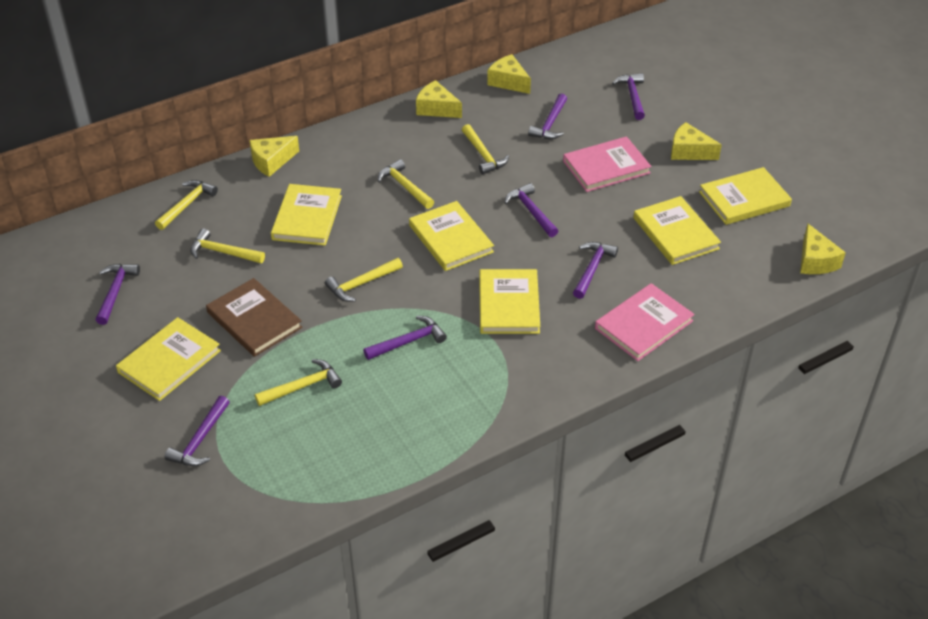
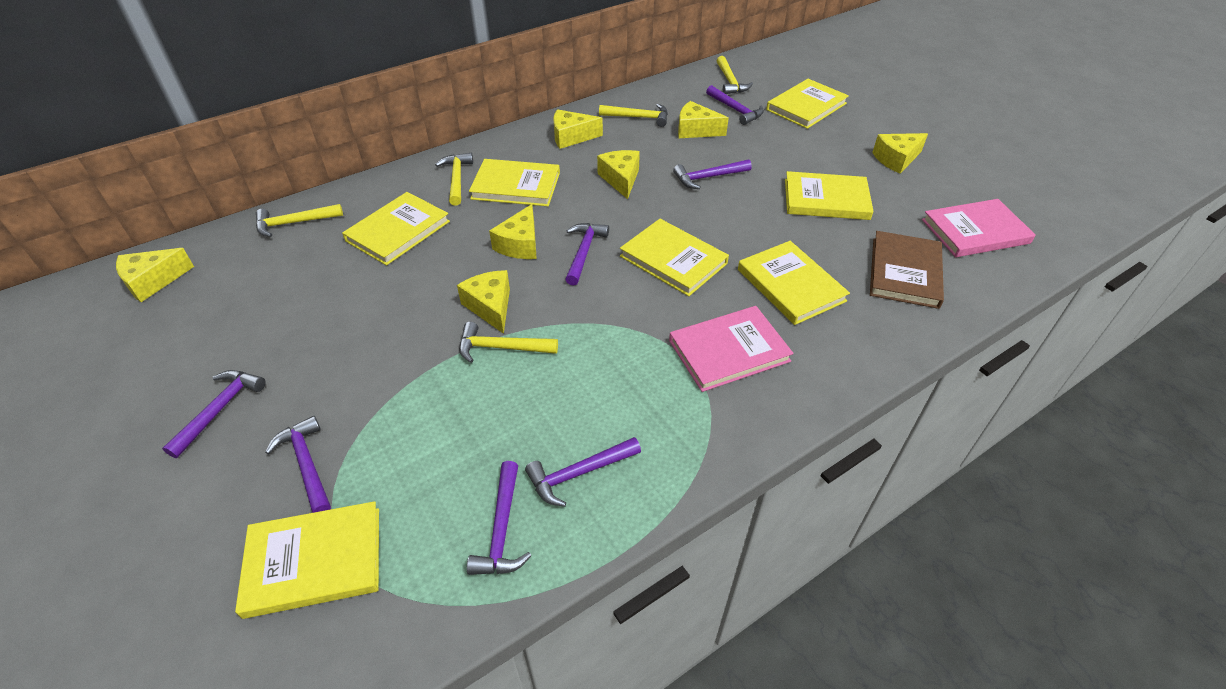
yellow book: 6 -> 7
yellow cheese: 5 -> 7
yellow hammer: 6 -> 5

